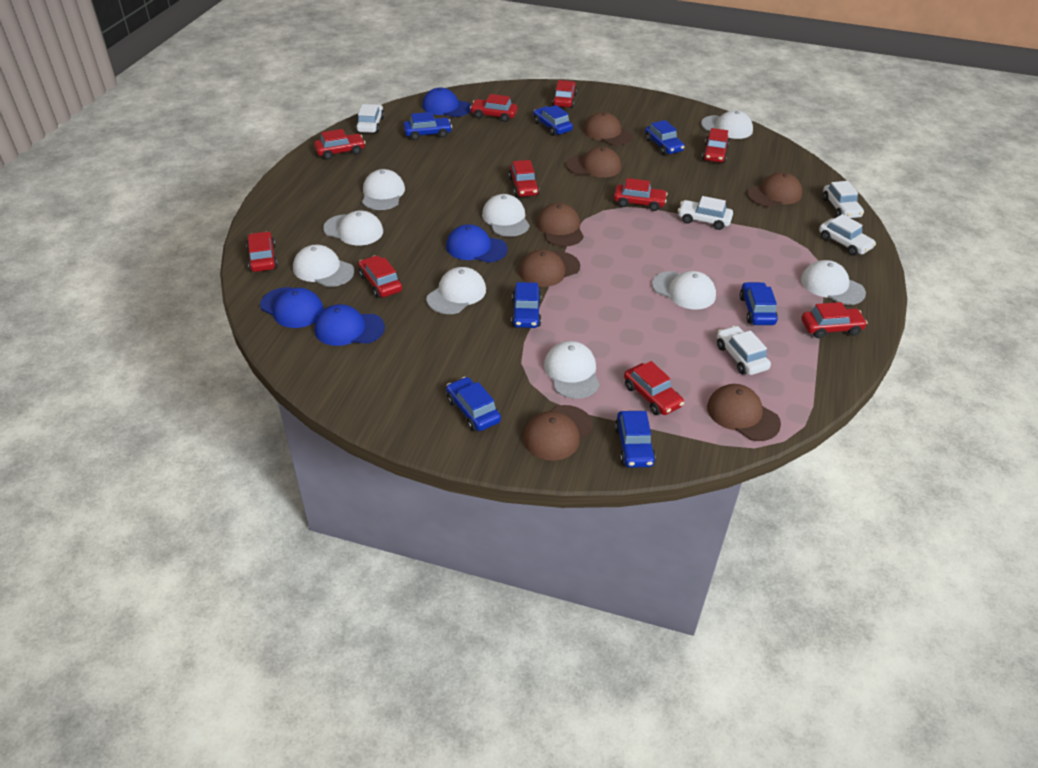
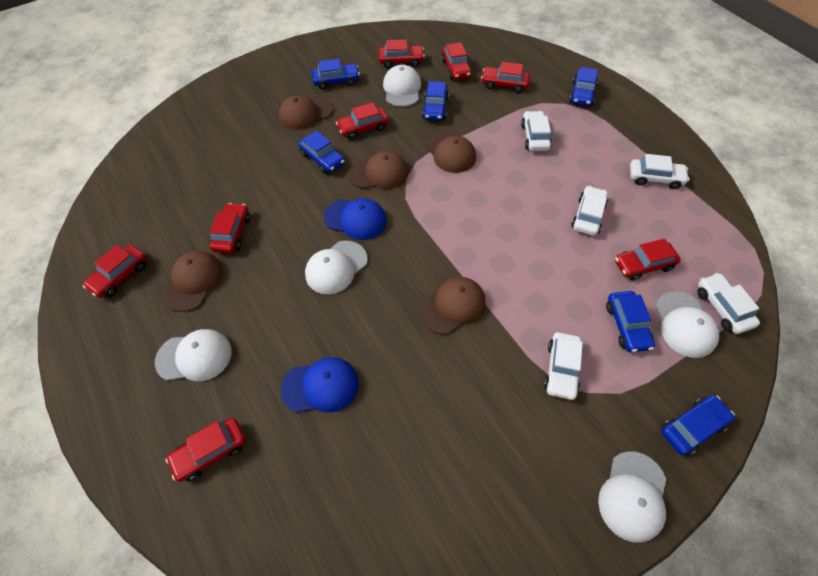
blue cap: 4 -> 2
blue car: 7 -> 6
brown cap: 7 -> 5
red car: 10 -> 8
white cap: 9 -> 5

